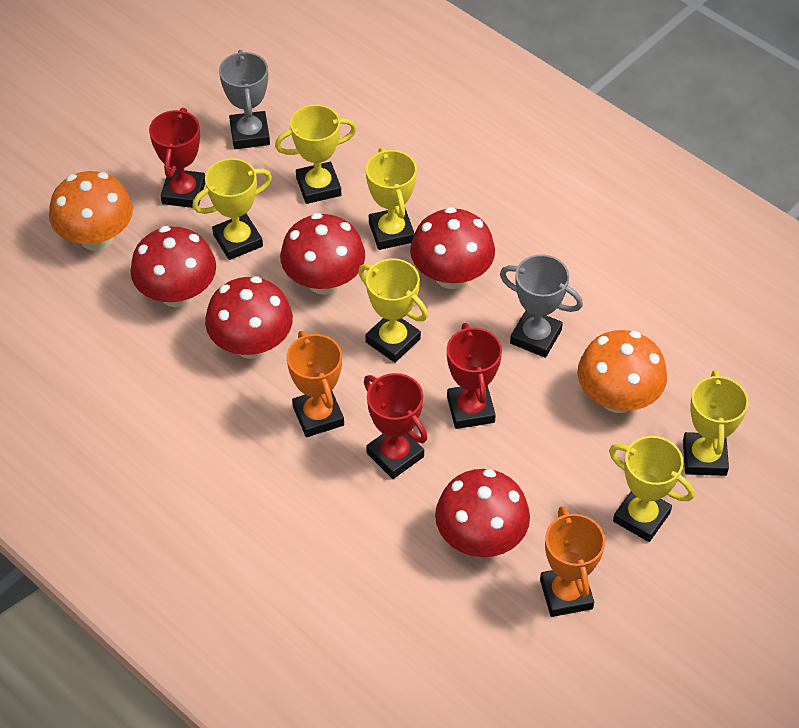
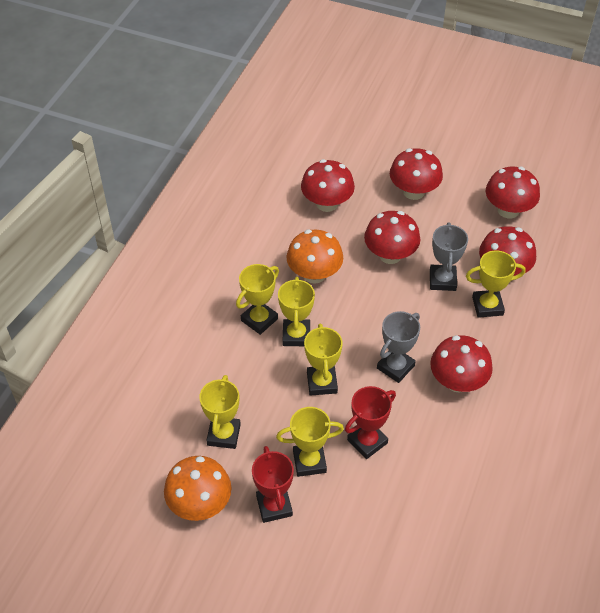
orange trophy: 2 -> 0
red mushroom: 5 -> 6
red trophy: 3 -> 2

